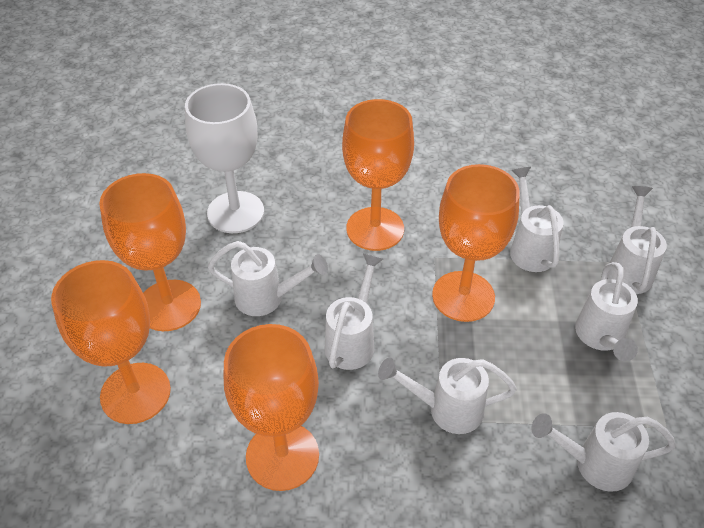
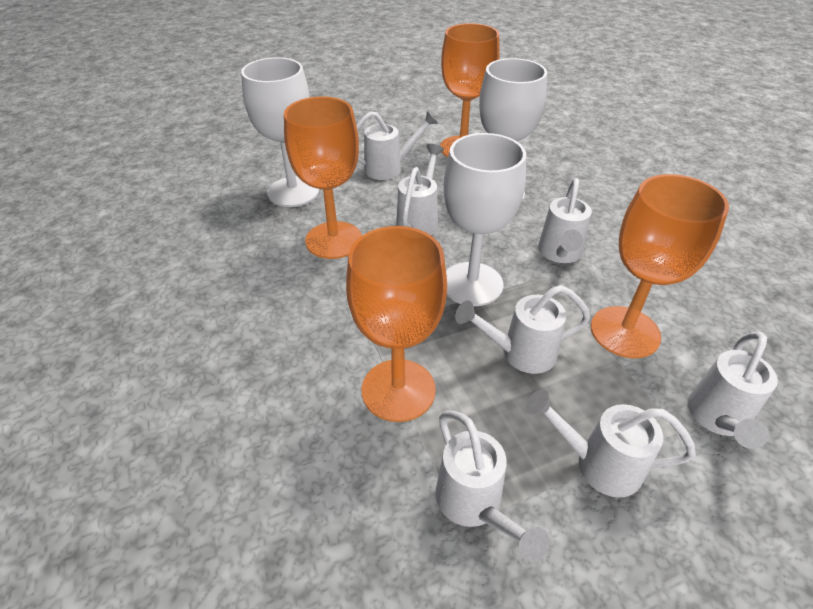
orange goblet: 5 -> 4
white goblet: 1 -> 3

